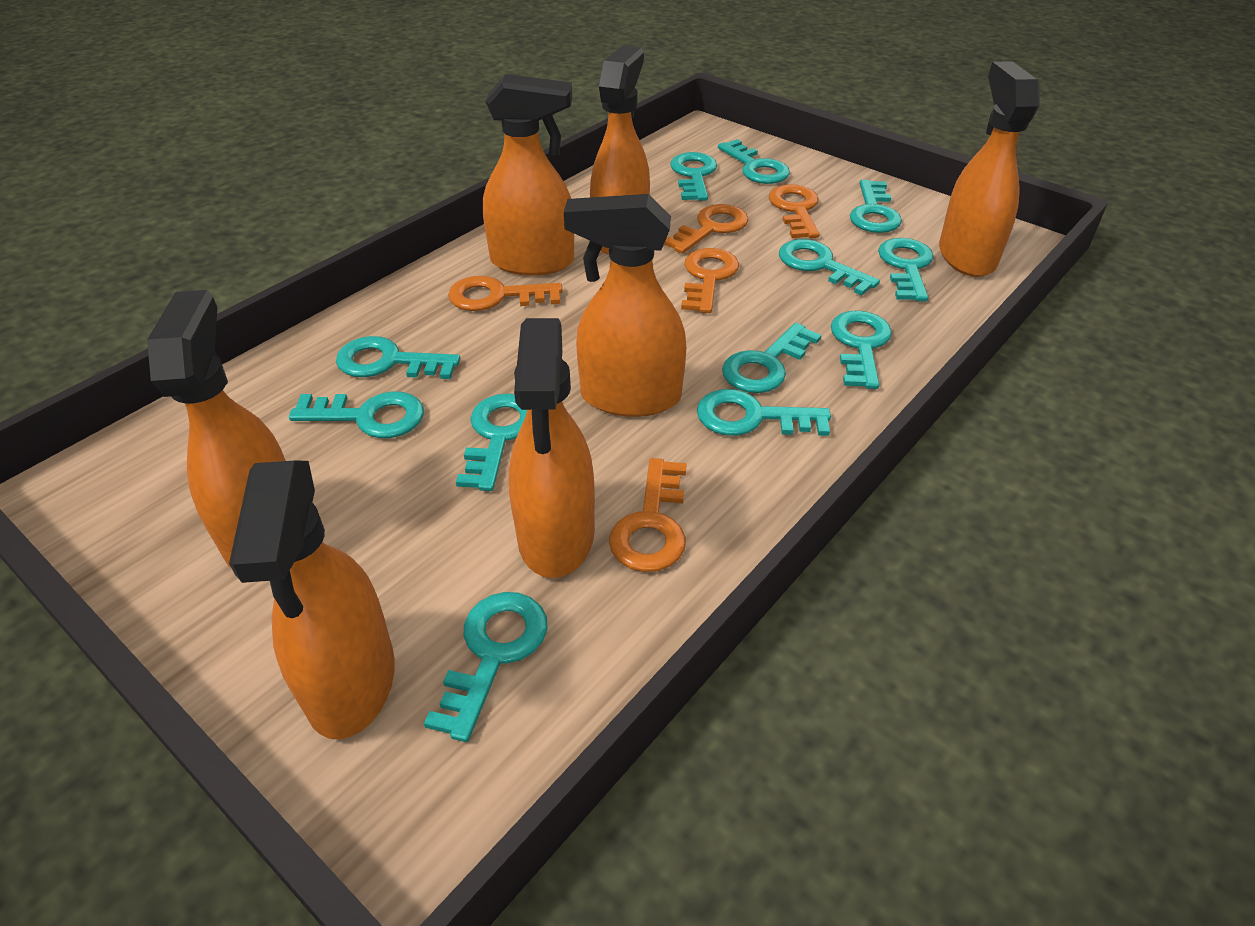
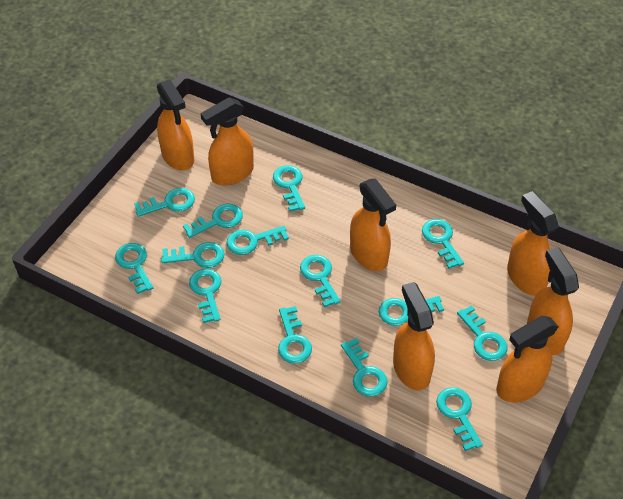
orange key: 5 -> 0
turquoise key: 12 -> 14

